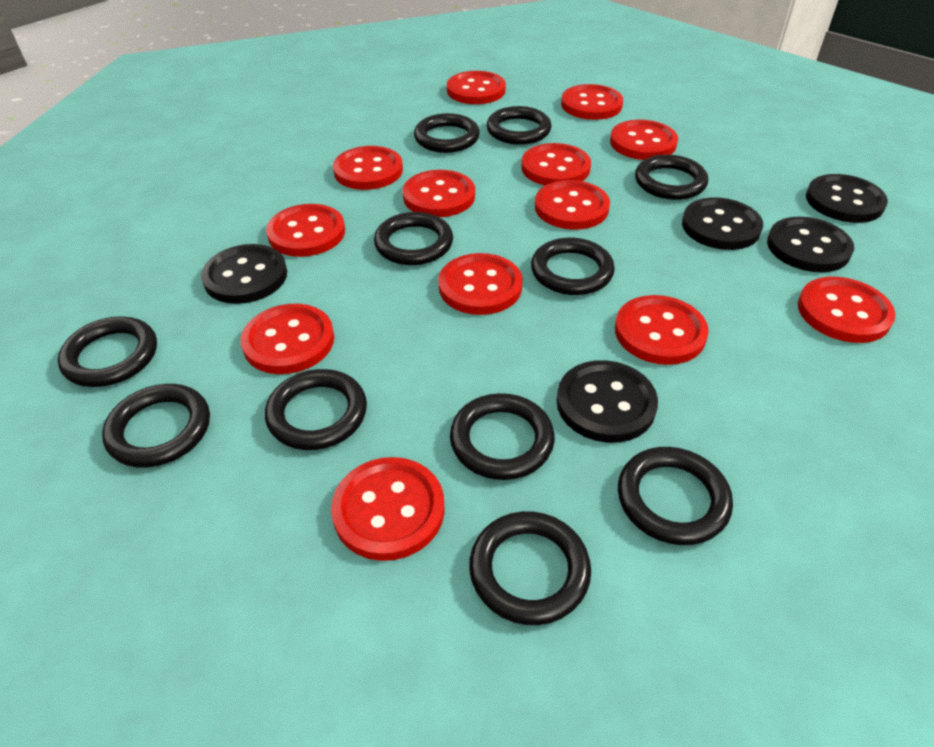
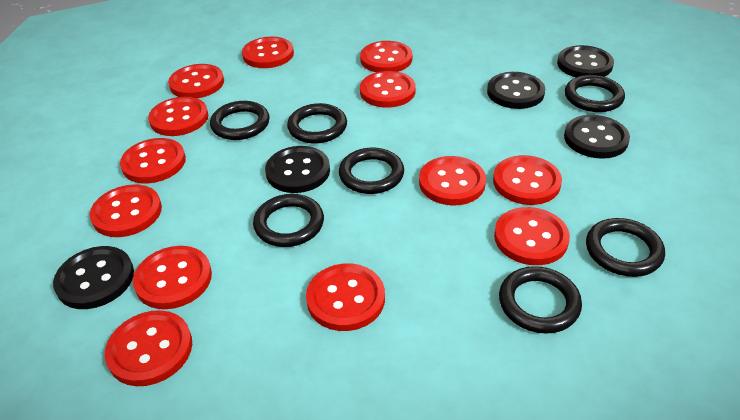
black ring: 11 -> 7

